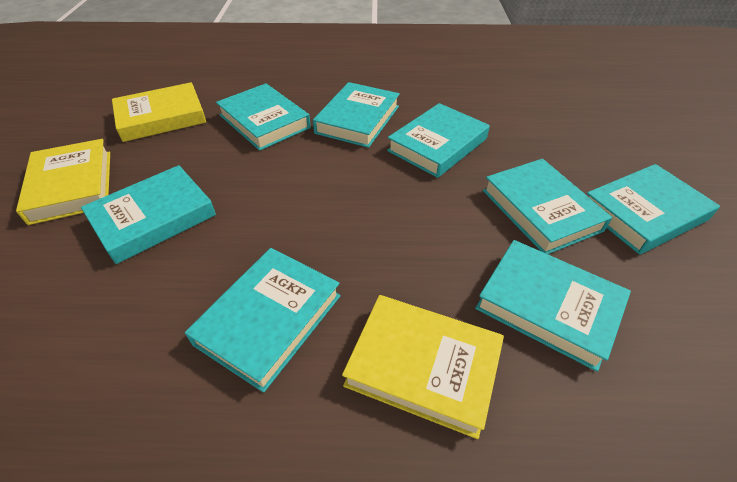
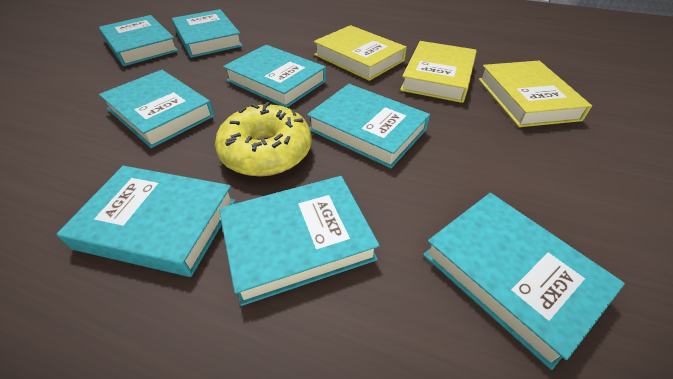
yellow donut: 0 -> 1

